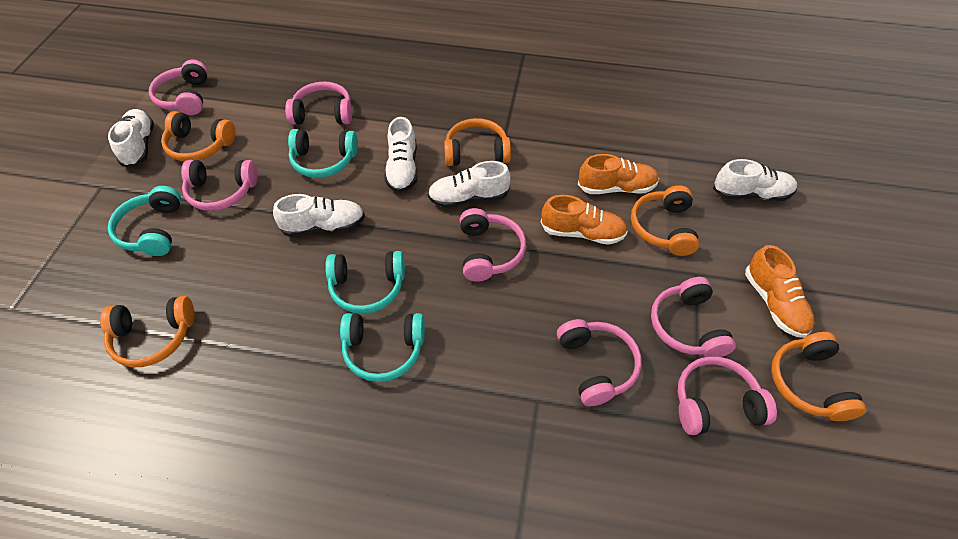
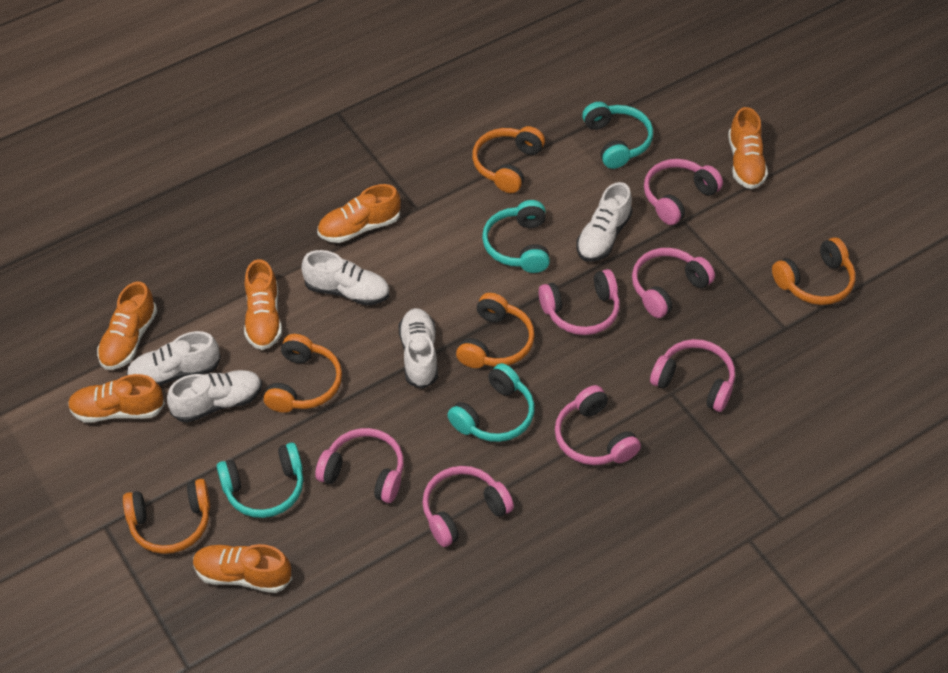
orange shoe: 3 -> 6

